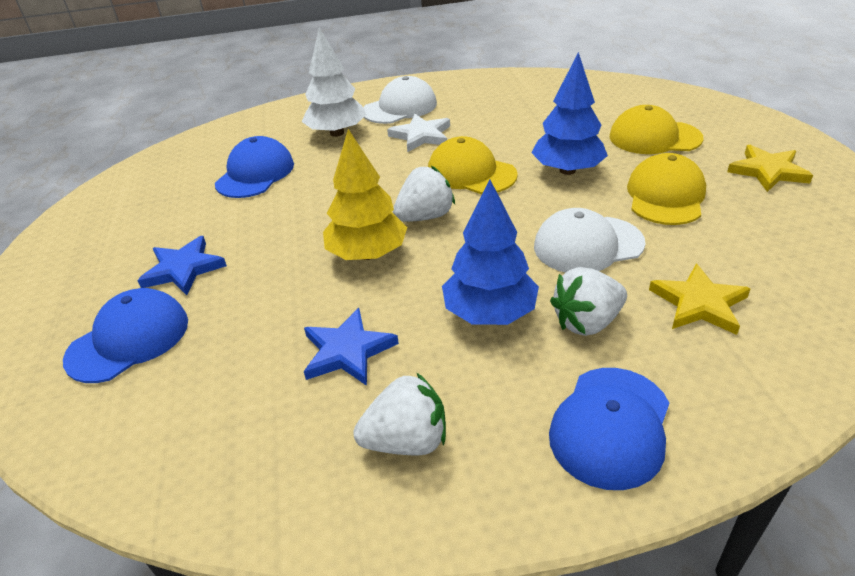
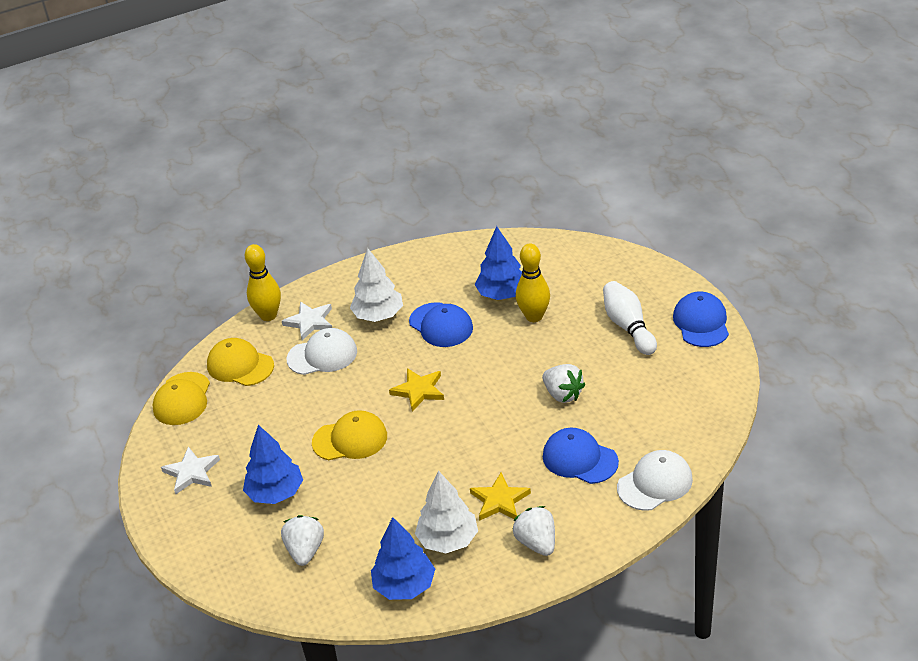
blue star: 2 -> 0
blue tree: 2 -> 3
white bowling pin: 0 -> 1
white star: 1 -> 2
white tree: 1 -> 2
yellow bowling pin: 0 -> 2
yellow tree: 1 -> 0

